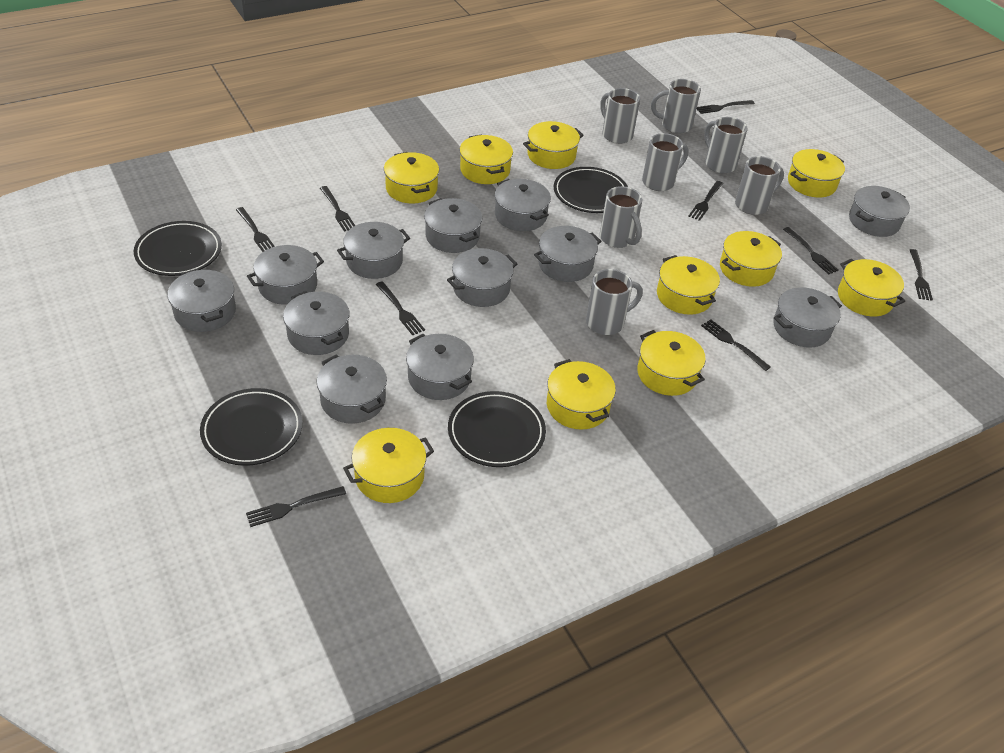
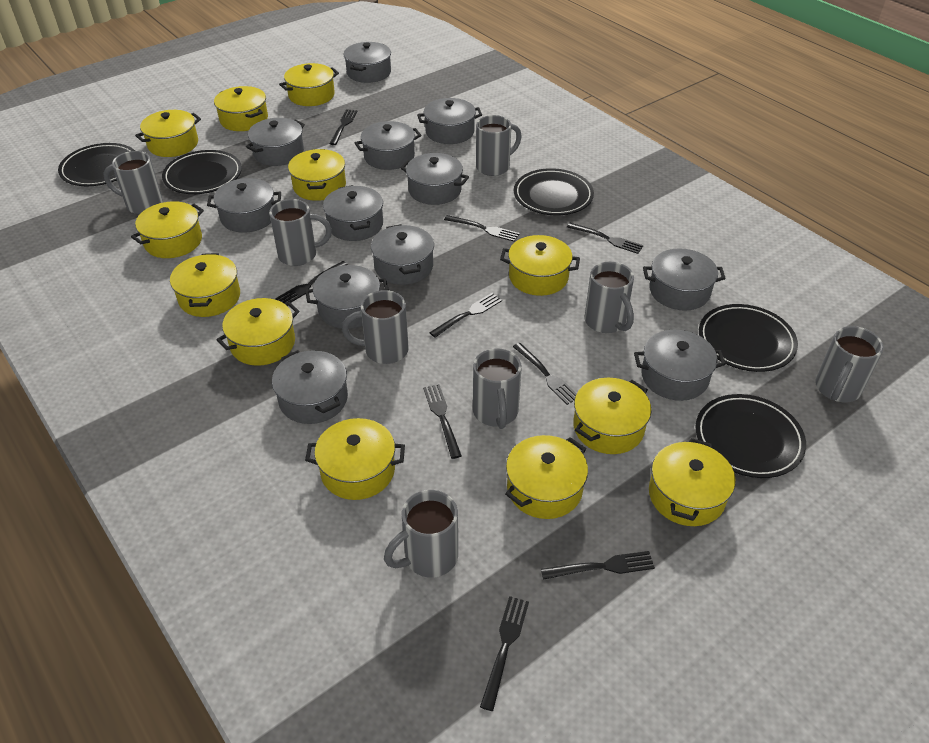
black plate: 4 -> 5
grey mug: 7 -> 8
yellow pot: 10 -> 12

